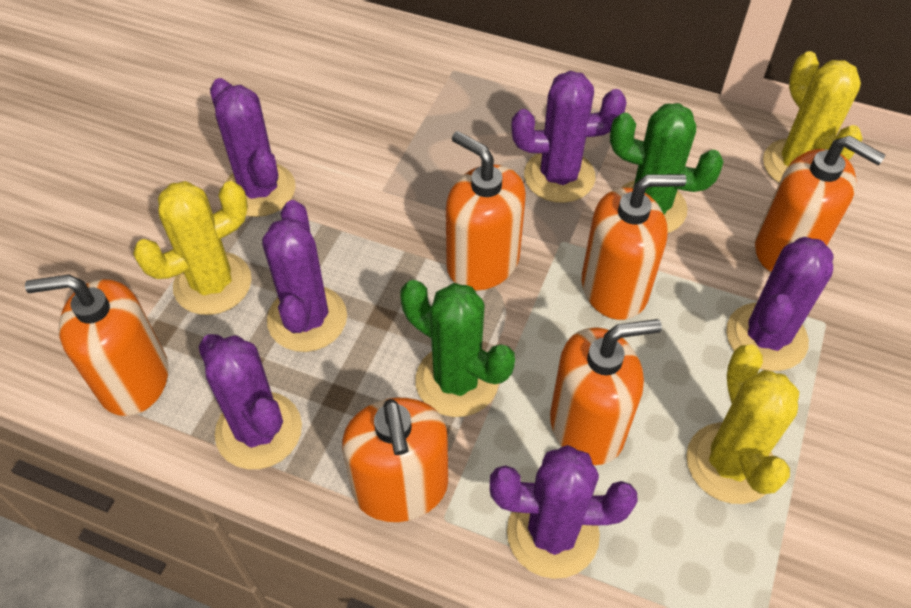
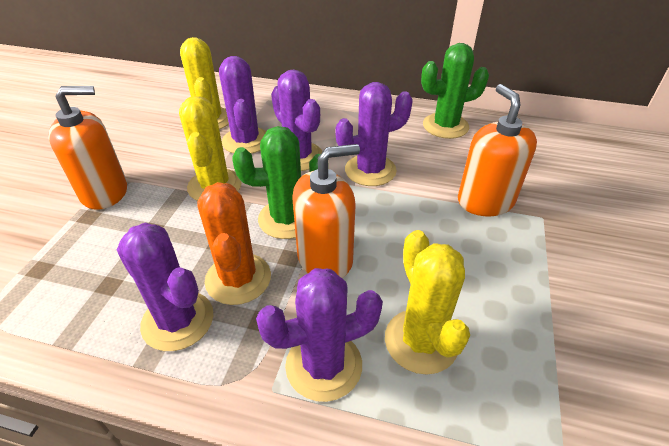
orange cactus: 0 -> 1
orange soap dispenser: 6 -> 3
purple cactus: 6 -> 5

